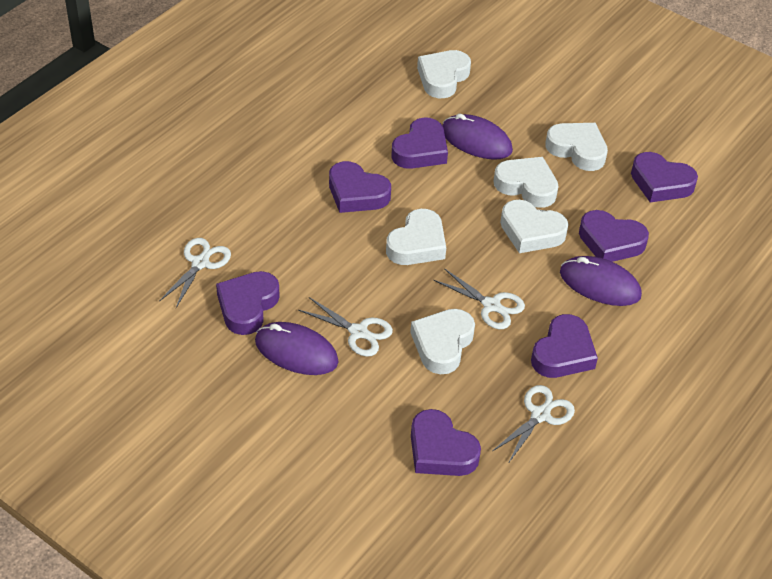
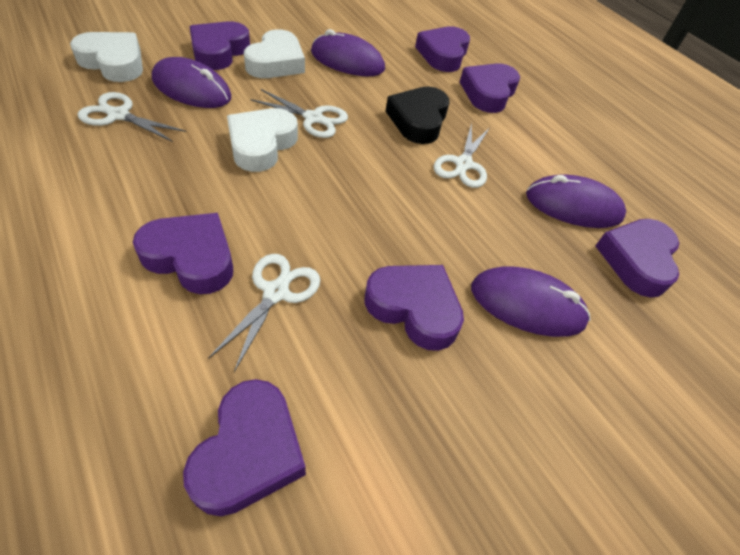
black heart: 0 -> 1
purple mouse: 3 -> 4
white heart: 6 -> 3

